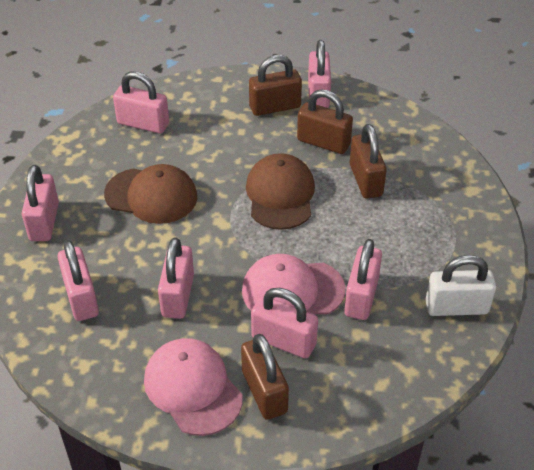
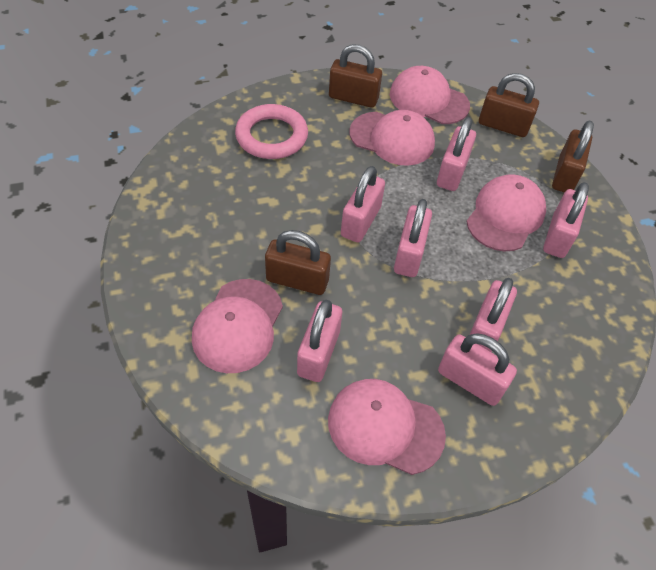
brown cap: 2 -> 0
pink cap: 2 -> 5
pink ring: 0 -> 1
white padlock: 1 -> 0

